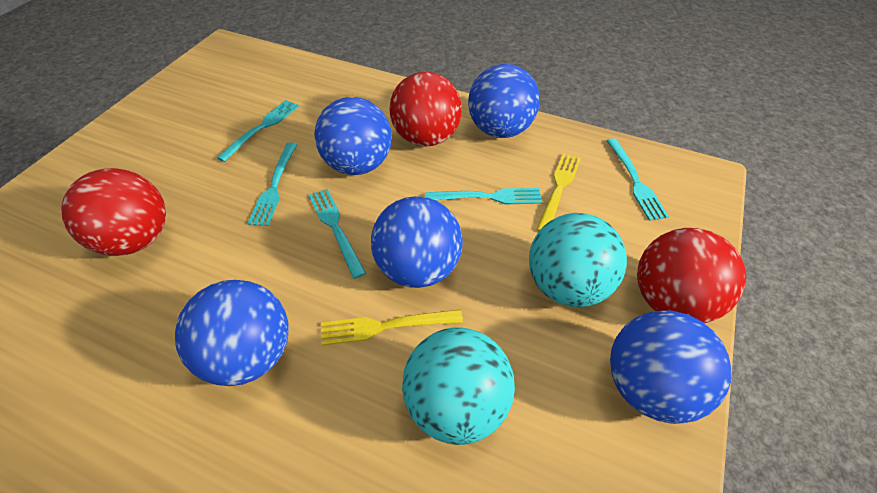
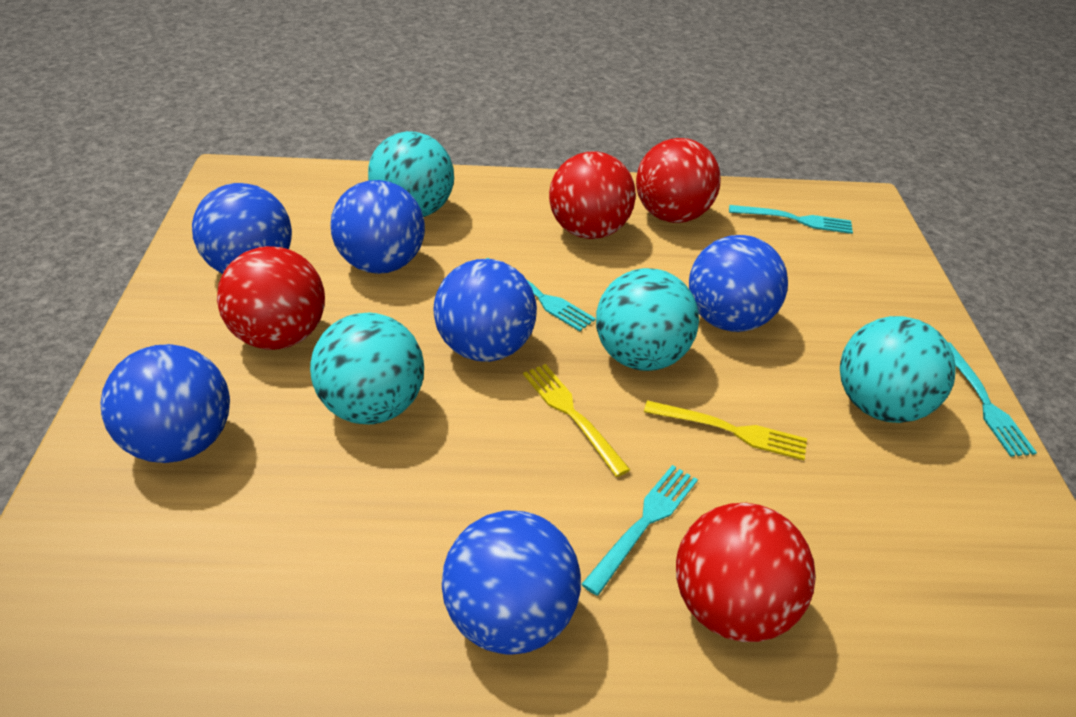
blue ball: 5 -> 6
red ball: 3 -> 4
turquoise ball: 2 -> 4
turquoise fork: 5 -> 4

